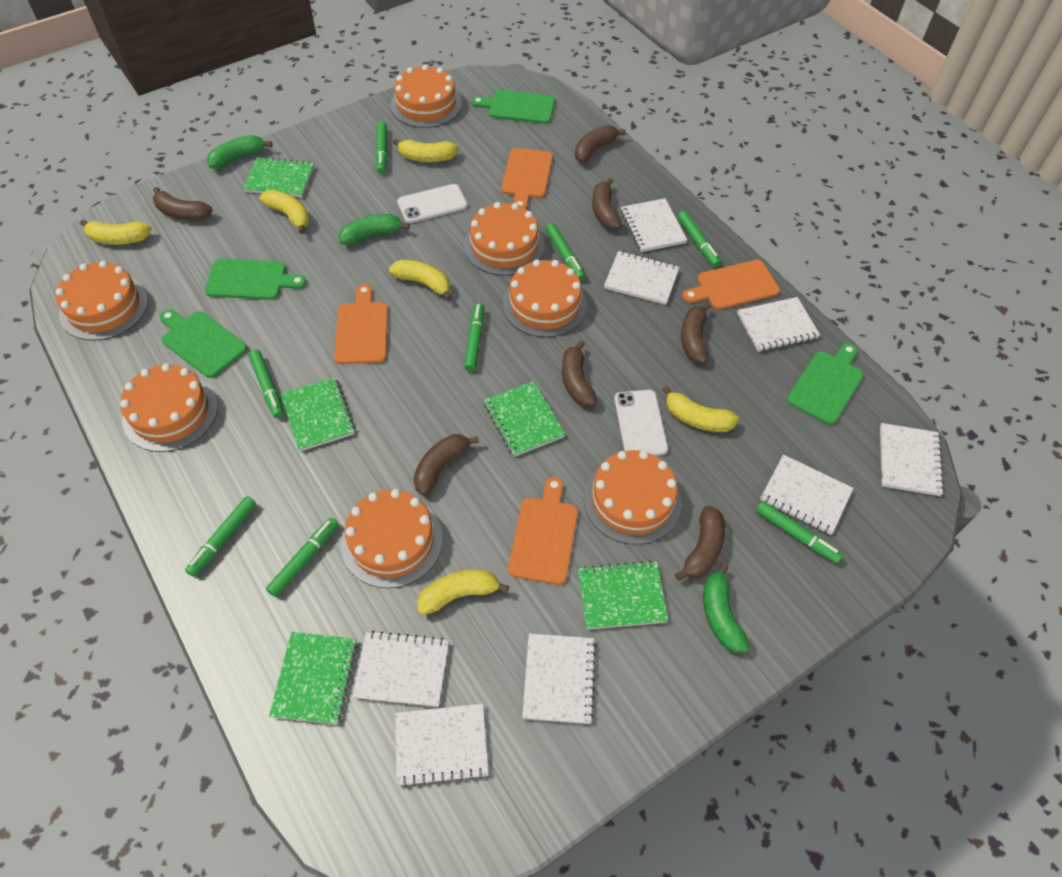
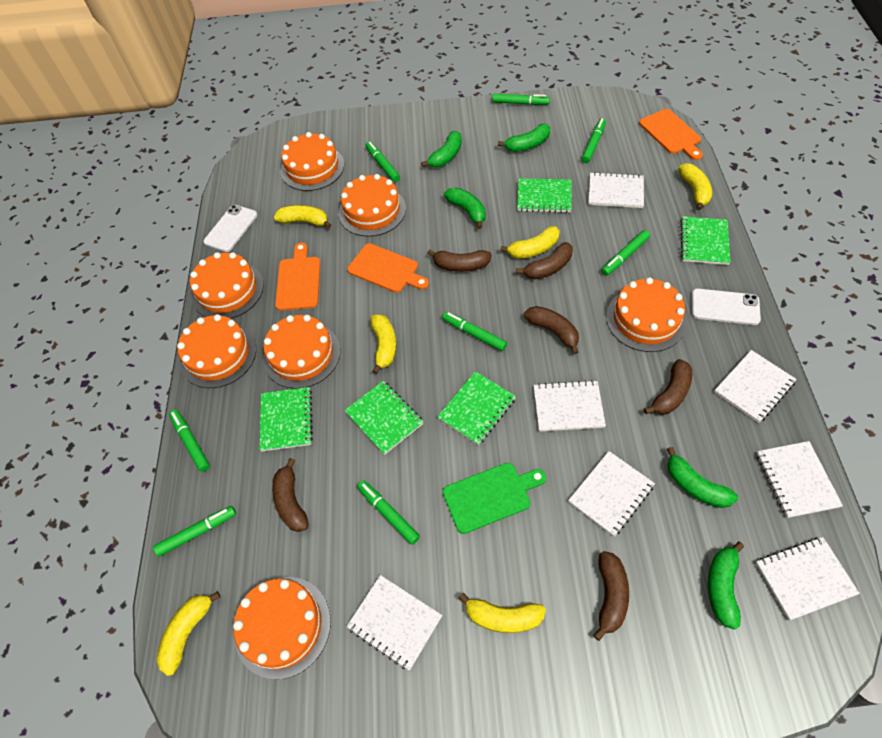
brown banana: 7 -> 6
green banana: 3 -> 5
green cutting board: 4 -> 1
orange cutting board: 4 -> 3
white notebook: 8 -> 7

